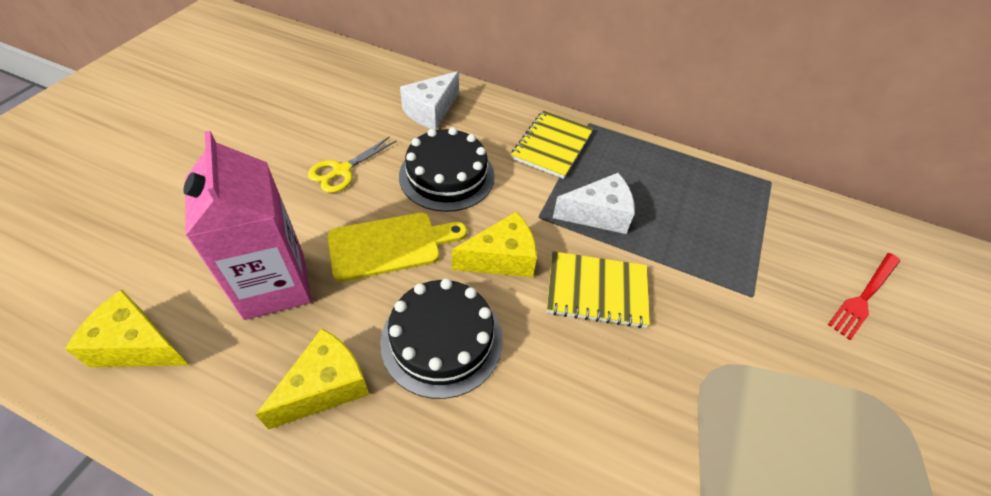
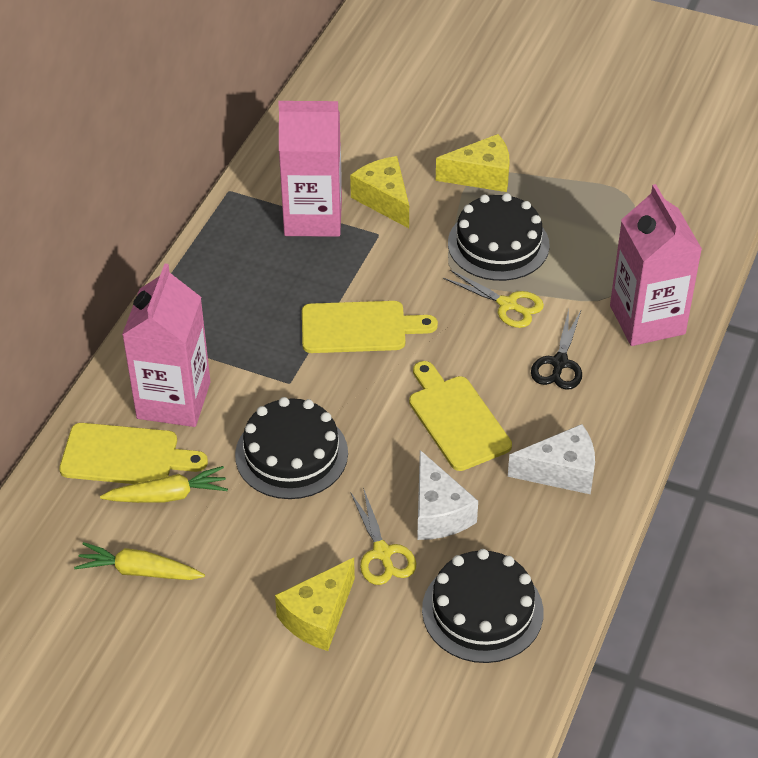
black cake: 2 -> 3
black scissors: 0 -> 1
pink carton: 1 -> 3
red fork: 1 -> 0
yellow carrot: 0 -> 2
yellow cutting board: 1 -> 3
yellow notebook: 2 -> 0
yellow scissors: 1 -> 2

